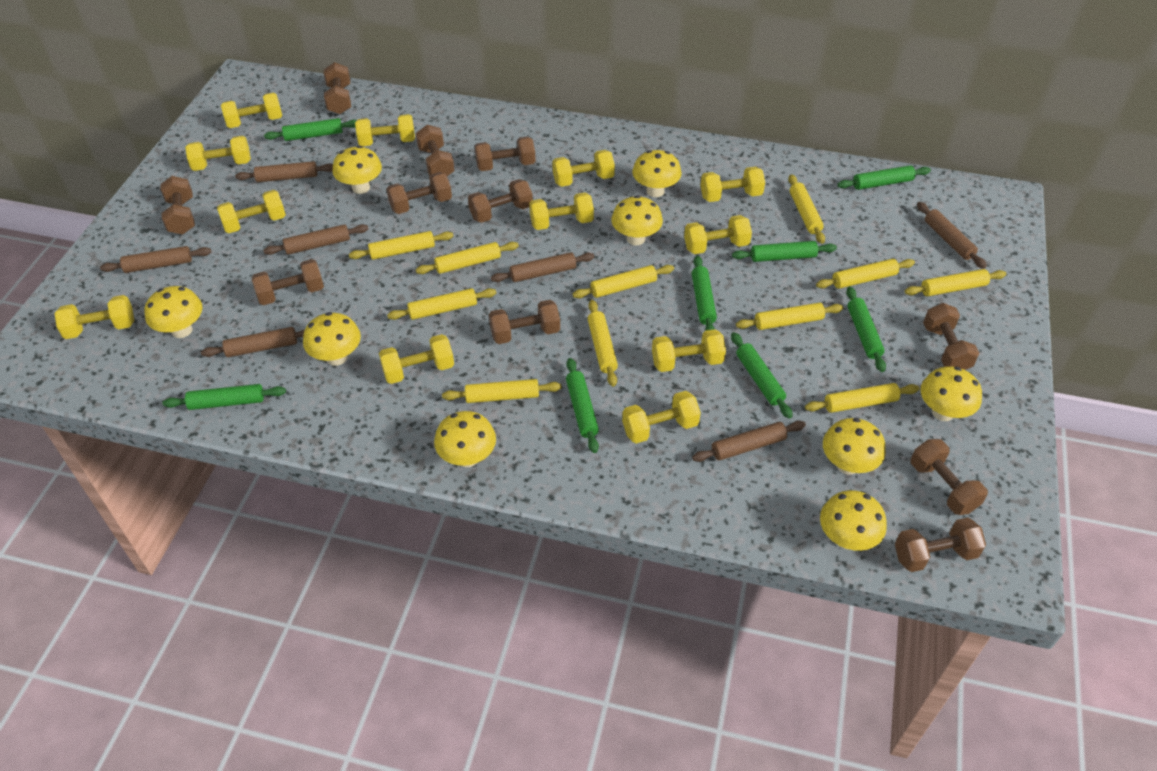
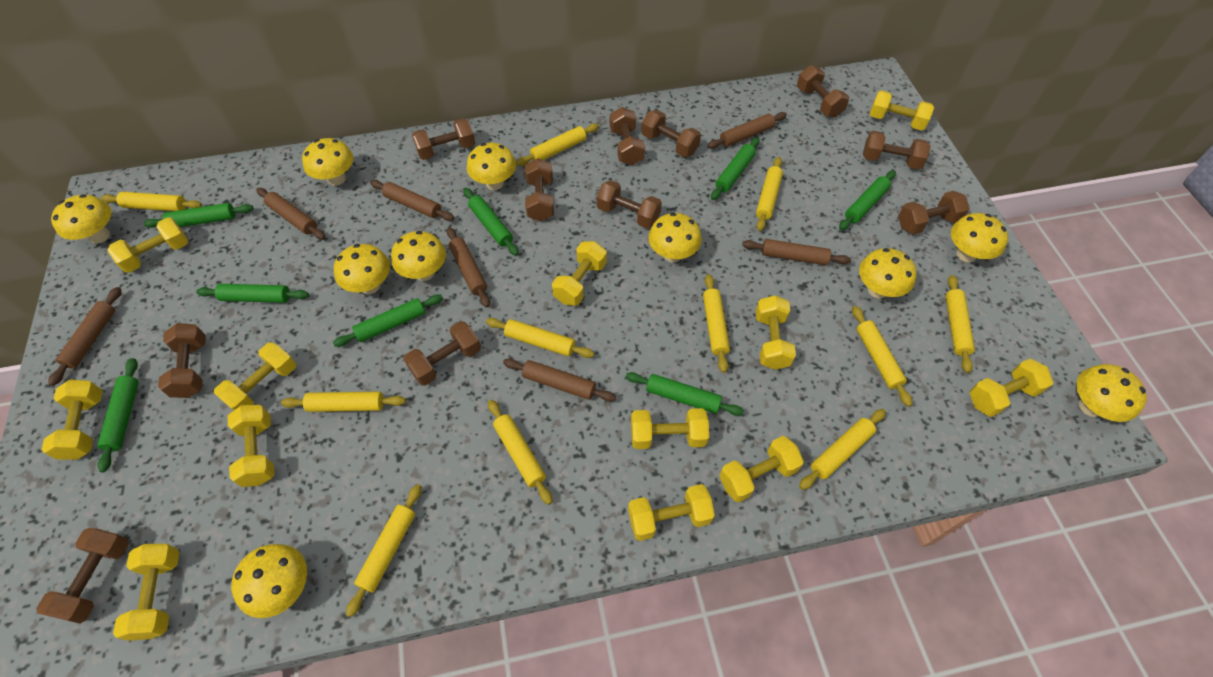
yellow mushroom: 9 -> 10

